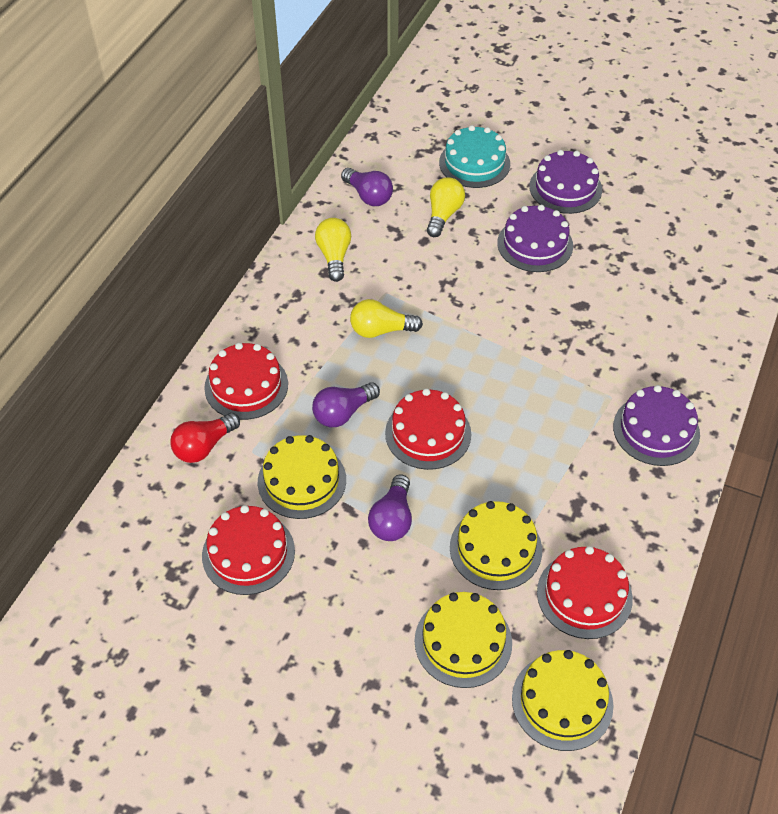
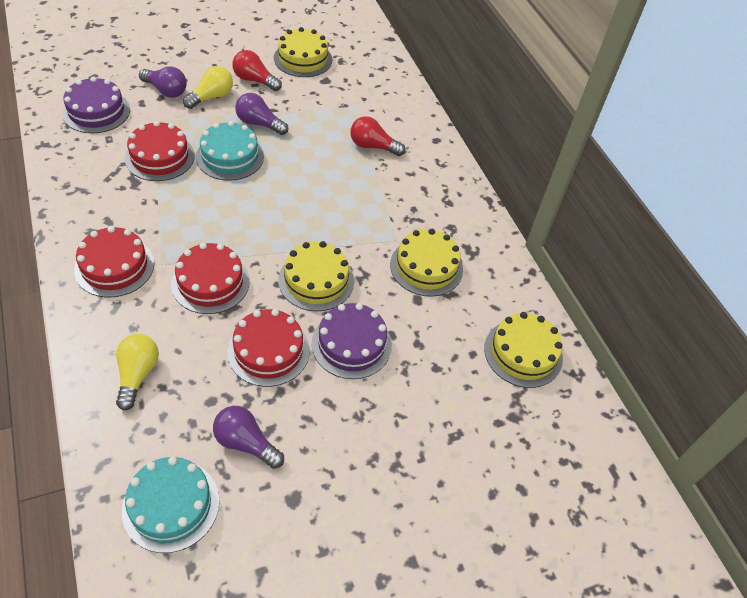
purple cake: 3 -> 2
red light bulb: 1 -> 2
turquoise cake: 1 -> 2
yellow light bulb: 3 -> 2

